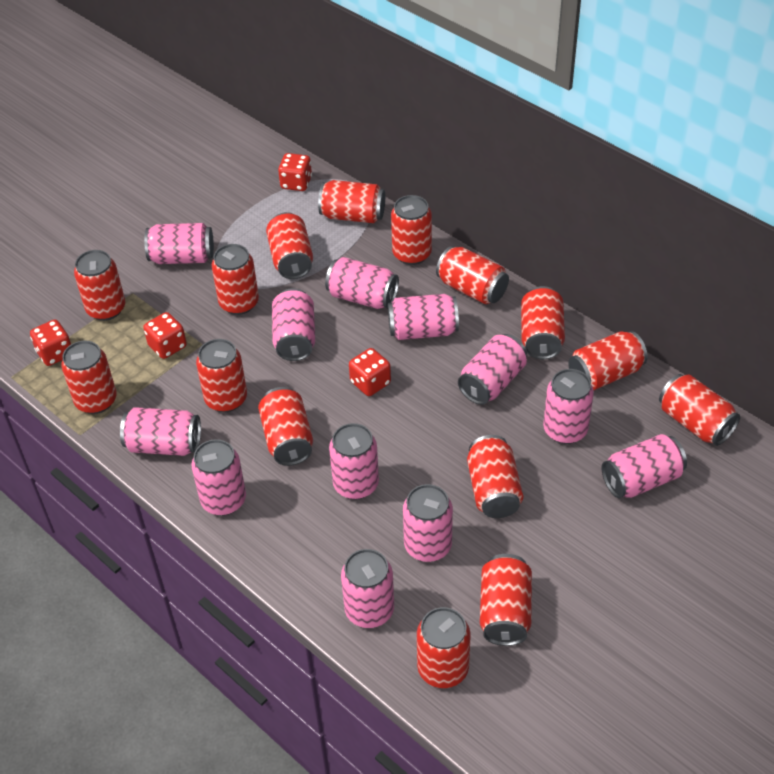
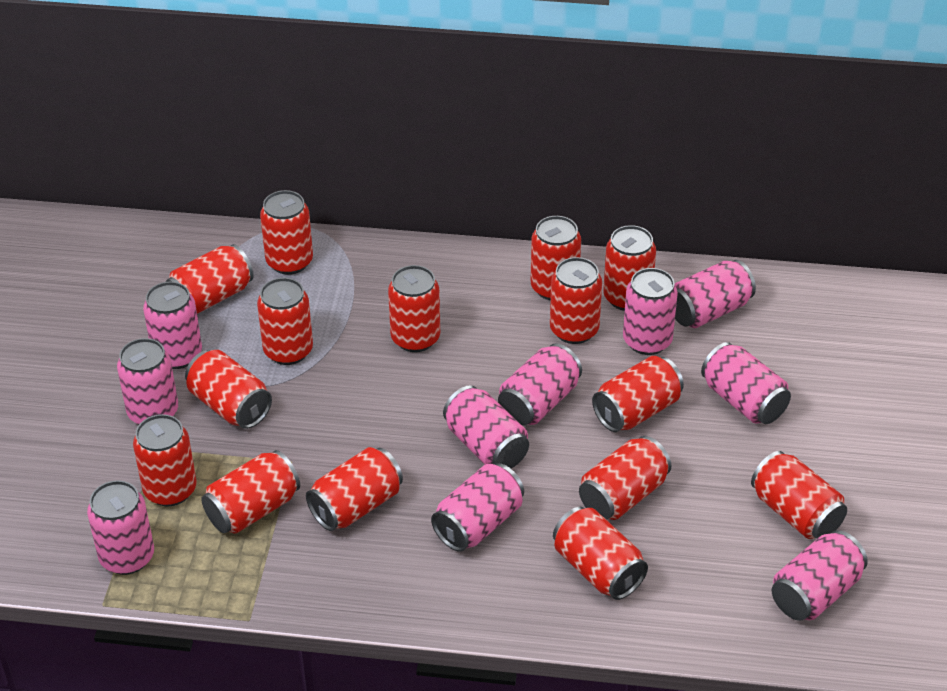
pink can: 12 -> 10
red dice: 4 -> 0

